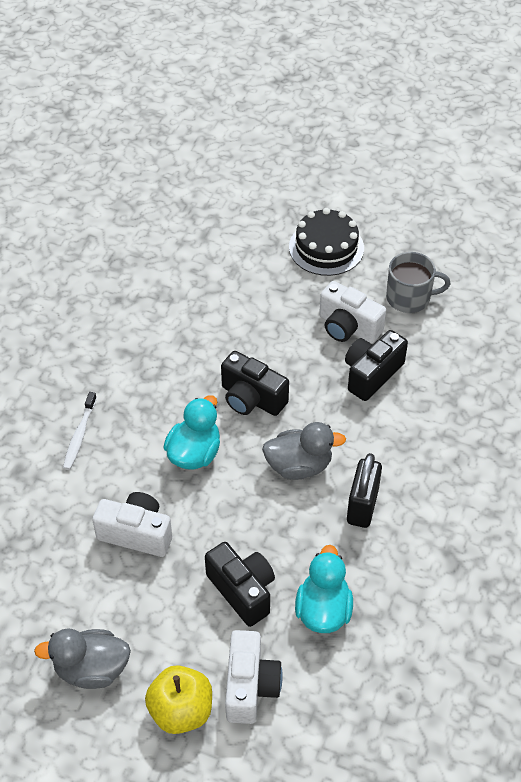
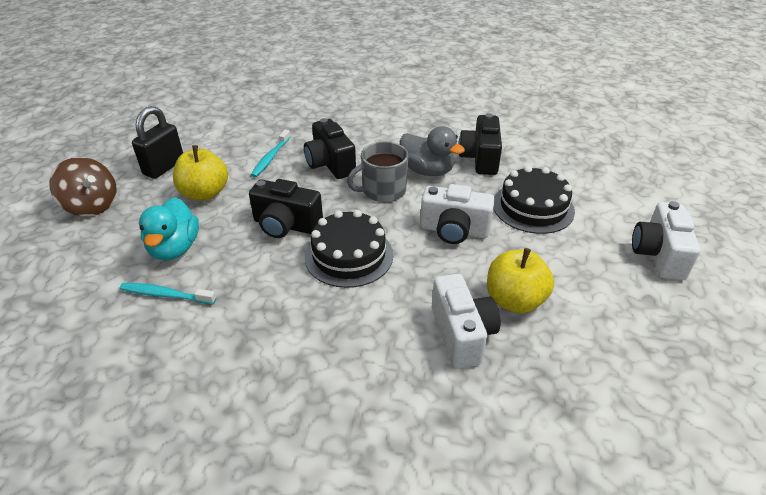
black cake: 1 -> 2
brown spinning top: 0 -> 1
grey duck: 2 -> 1
turquoise duck: 2 -> 1
turquoise toothbrush: 0 -> 2
white toothbrush: 1 -> 0
yellow apple: 1 -> 2

